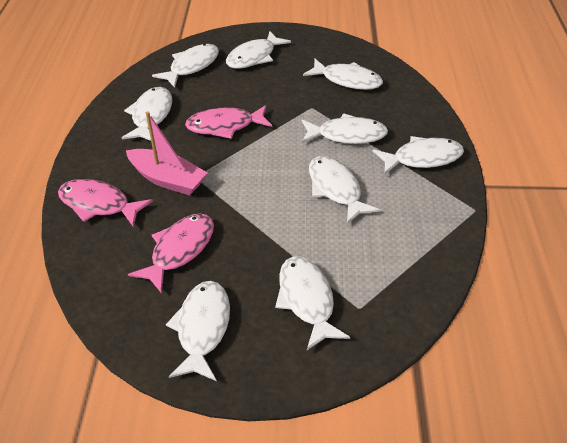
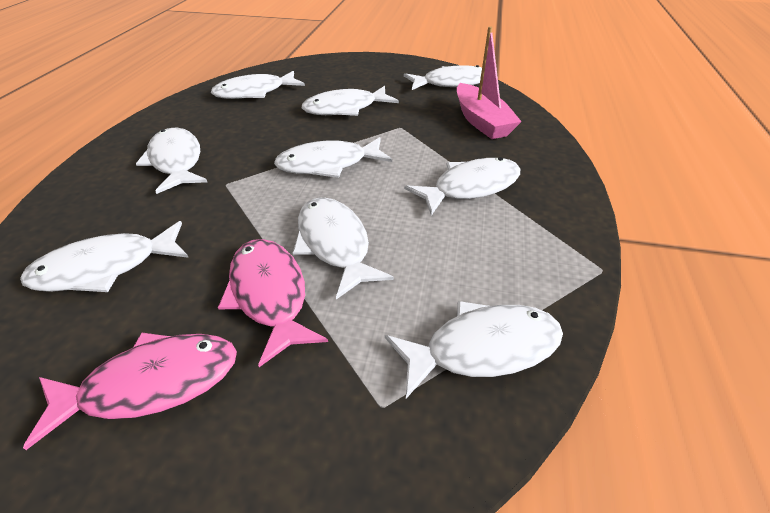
pink fish: 3 -> 2

